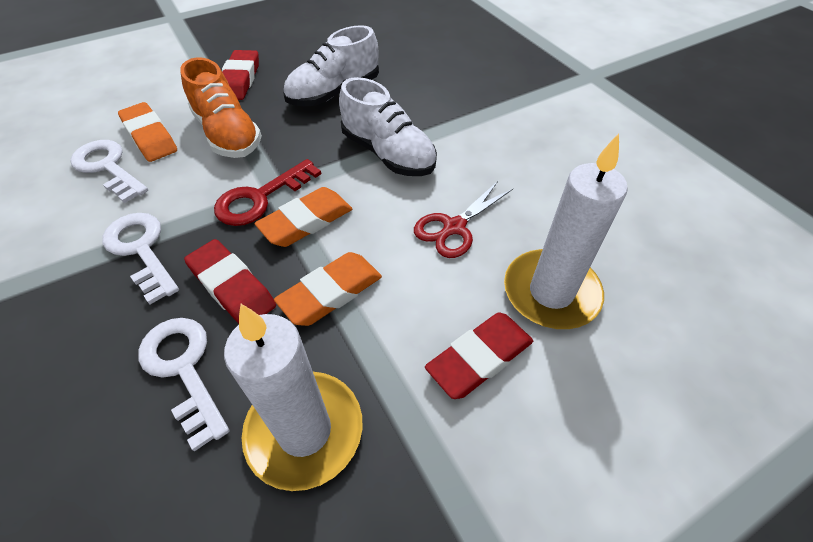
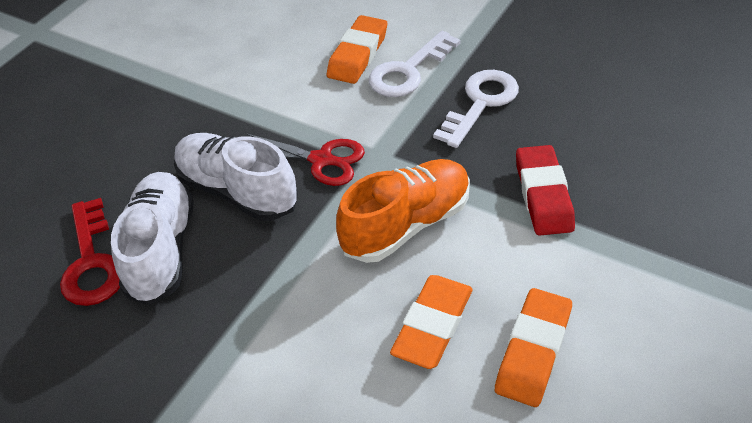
red eraser: 3 -> 1
white candle: 2 -> 0
white key: 3 -> 2

